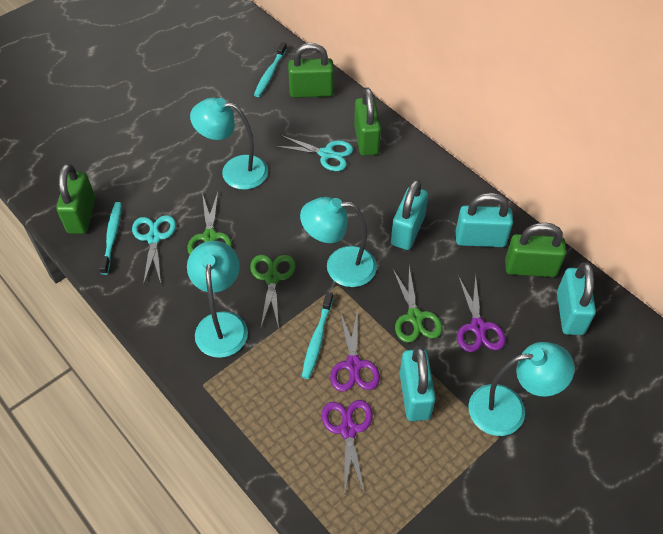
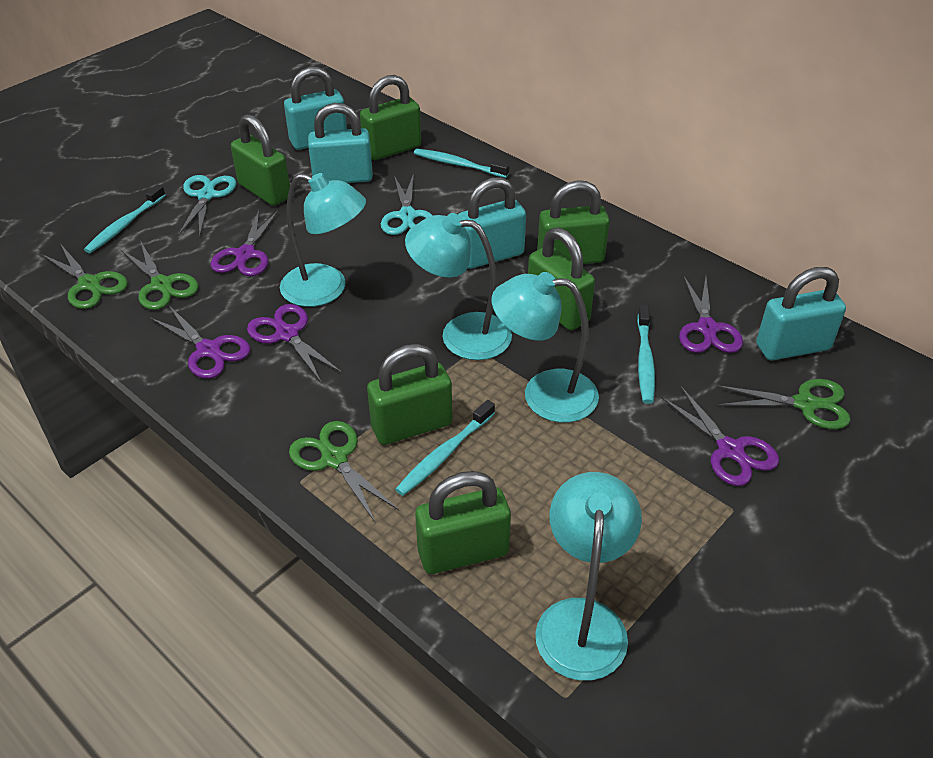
green padlock: 4 -> 6
green scissors: 3 -> 4
purple scissors: 3 -> 5
turquoise toothbrush: 3 -> 4

